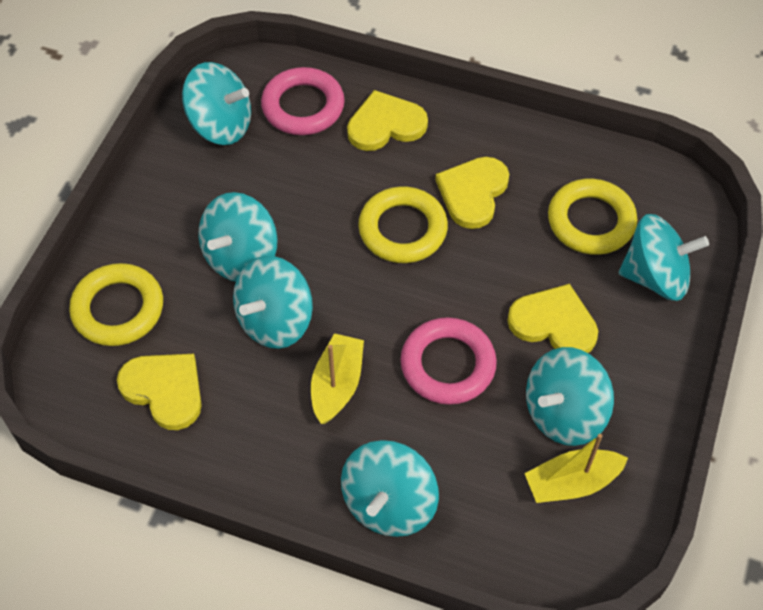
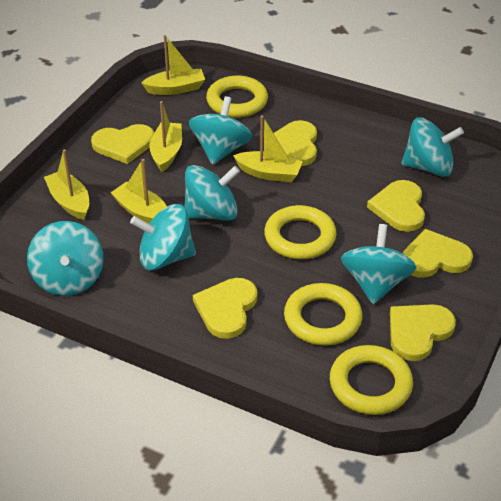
pink ring: 2 -> 0
yellow boat: 2 -> 5
yellow heart: 4 -> 6
yellow ring: 3 -> 4

